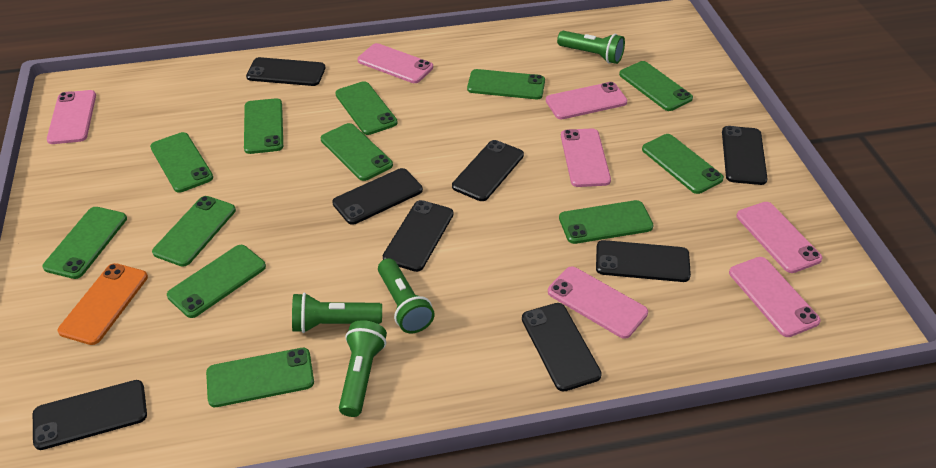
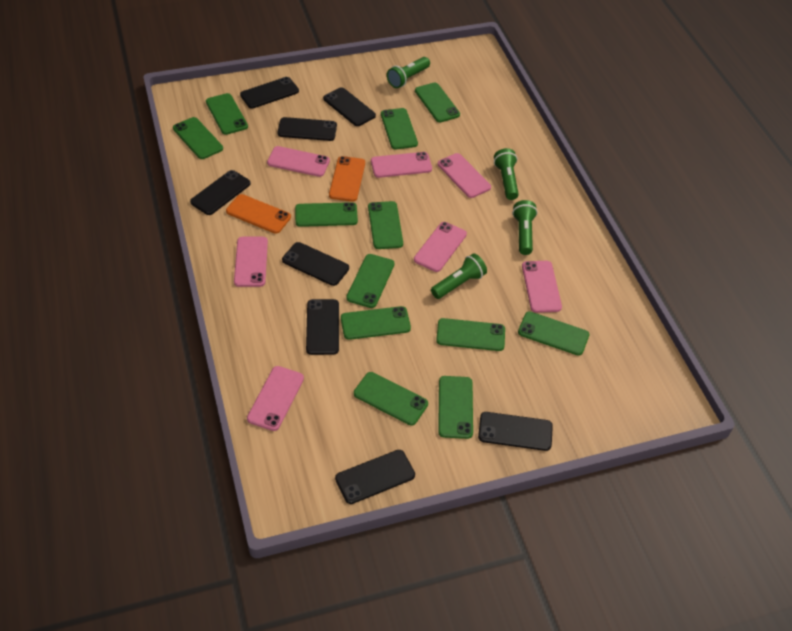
orange phone: 1 -> 2

